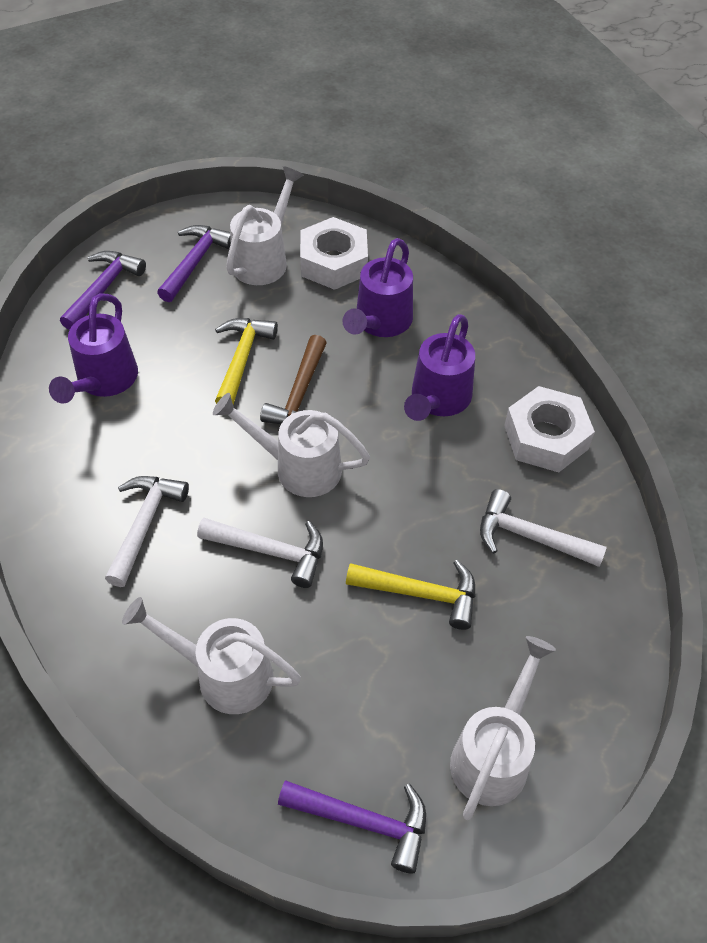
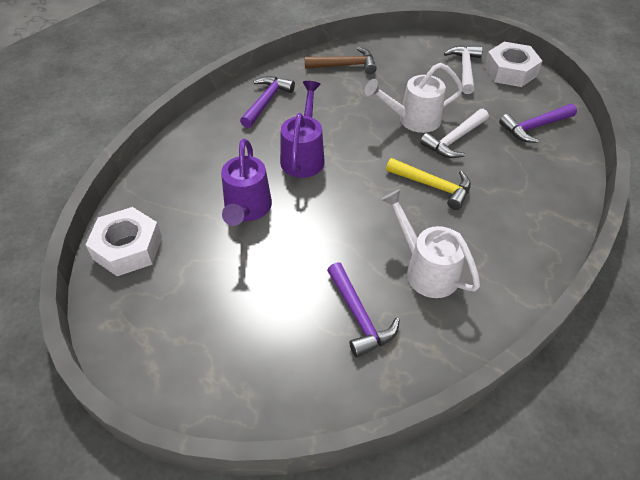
purple watering can: 3 -> 2
white hammer: 3 -> 2
white watering can: 4 -> 2
yellow hammer: 2 -> 1

